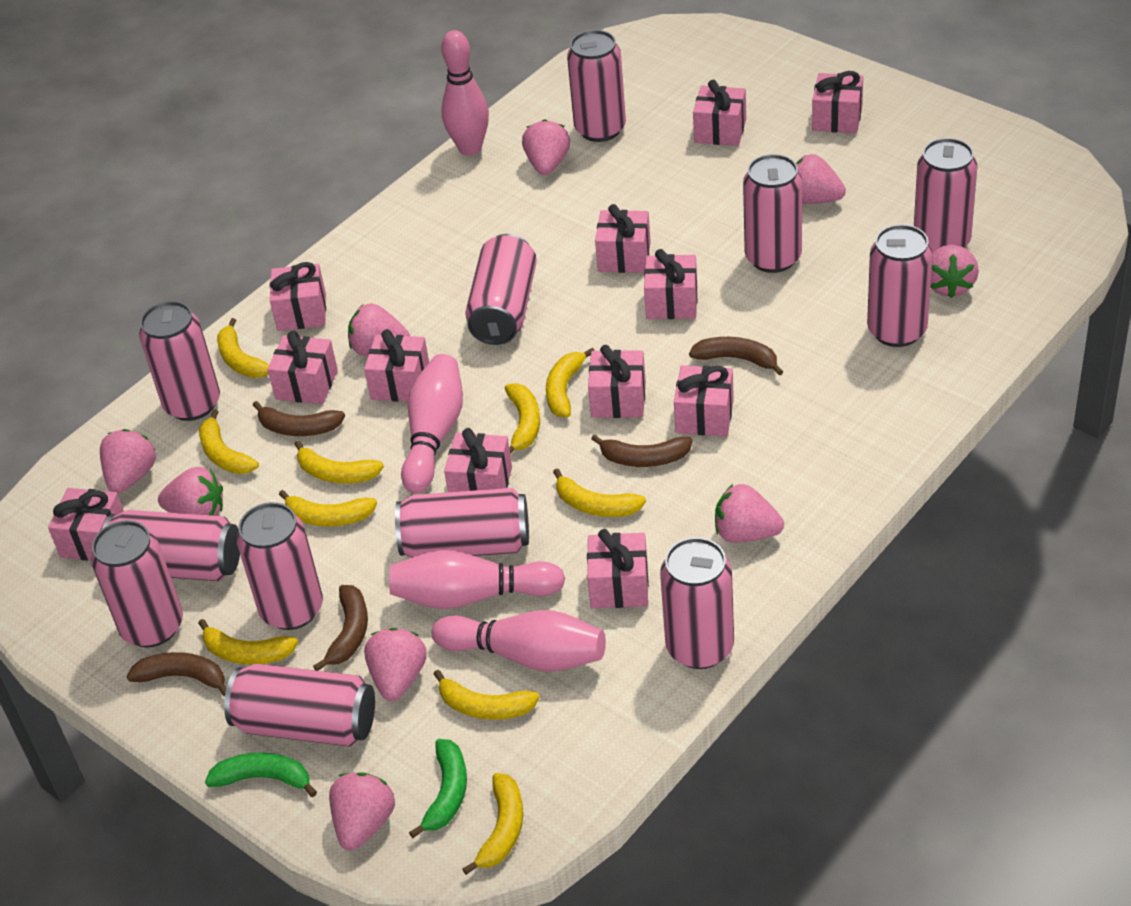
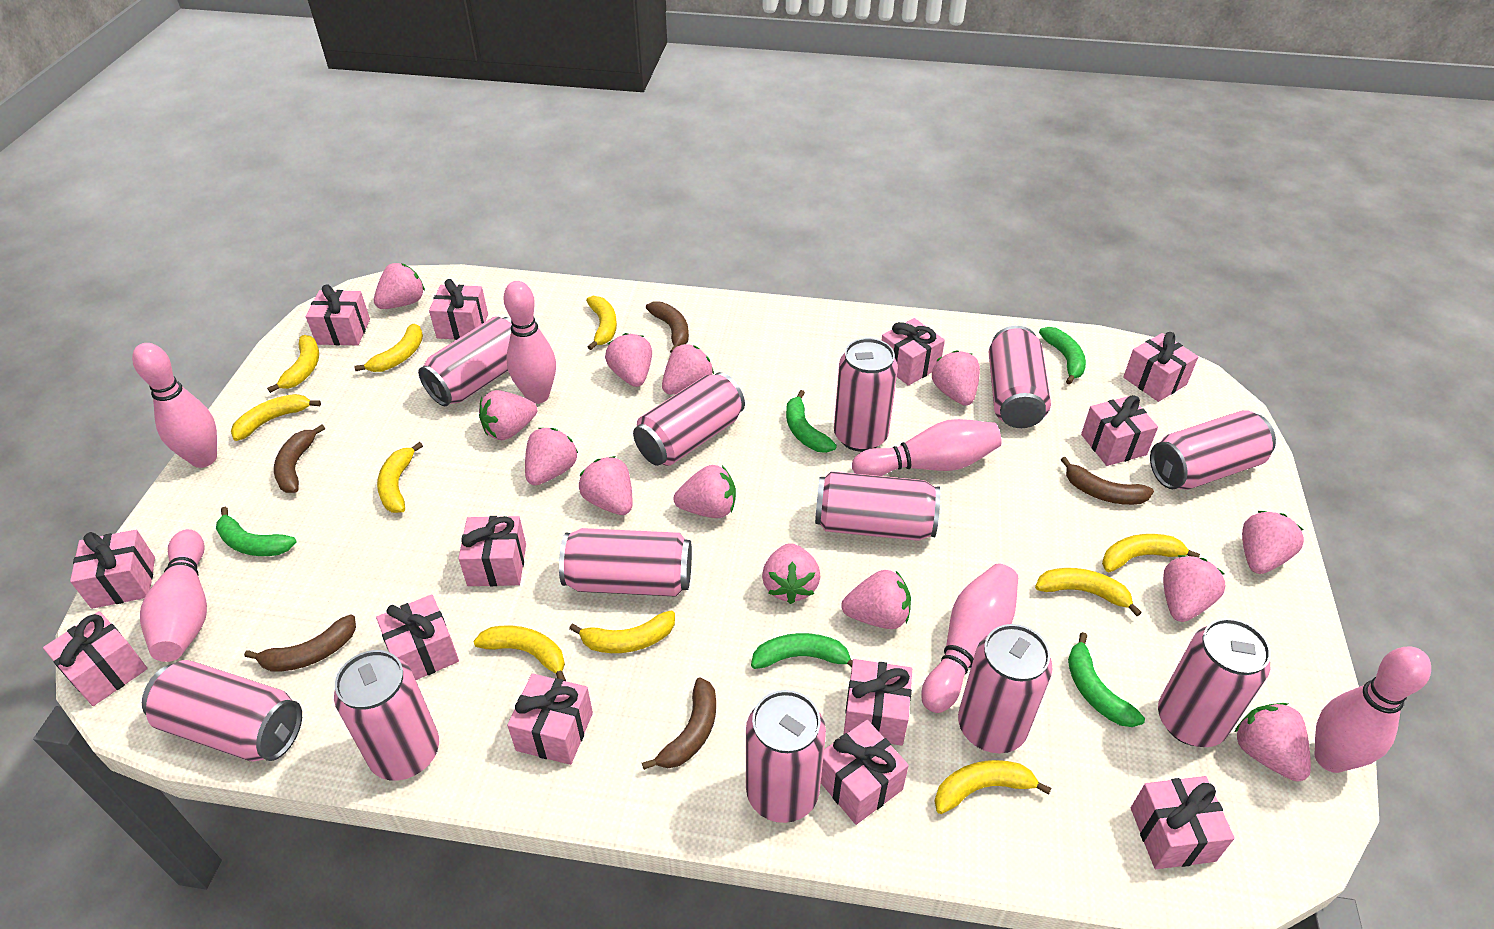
green banana: 2 -> 5
pink bowling pin: 4 -> 6
pink gift: 12 -> 13
pink strawberry: 9 -> 13

